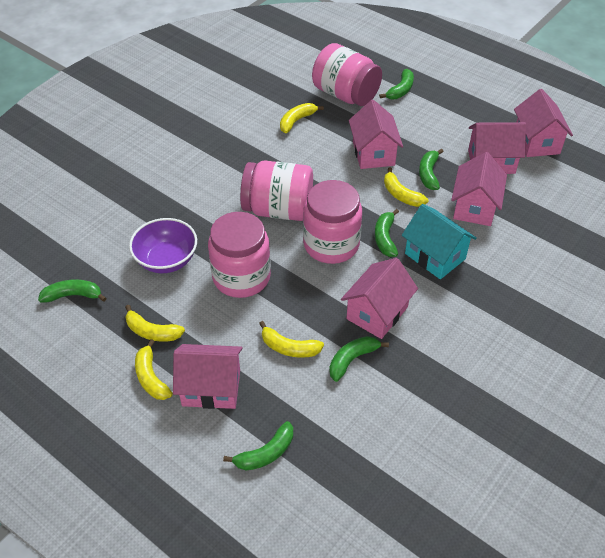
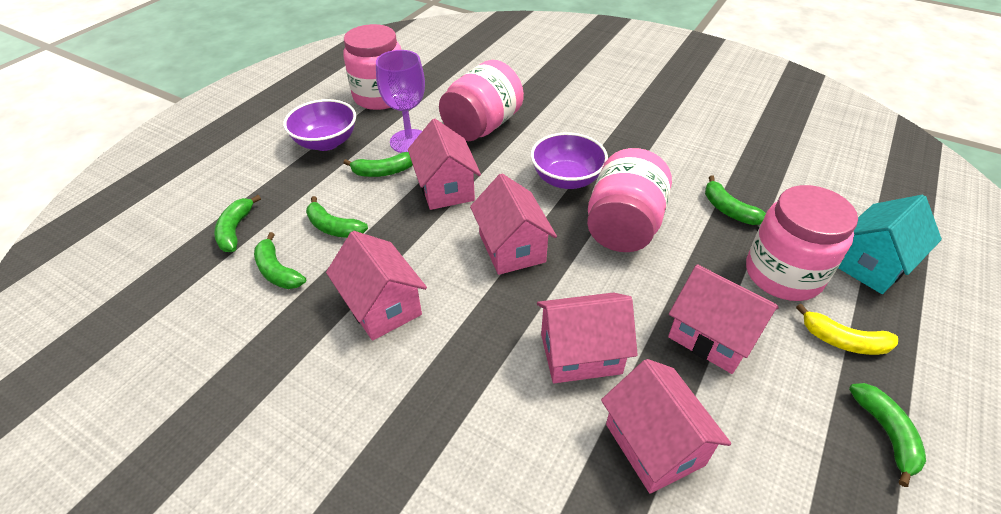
purple bowl: 1 -> 2
purple goblet: 0 -> 1
yellow banana: 5 -> 1

